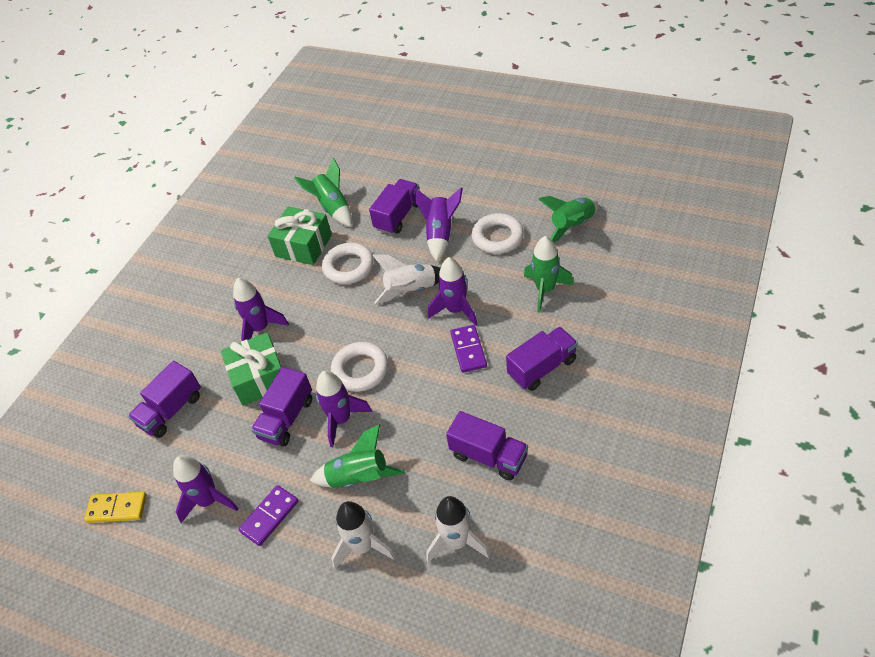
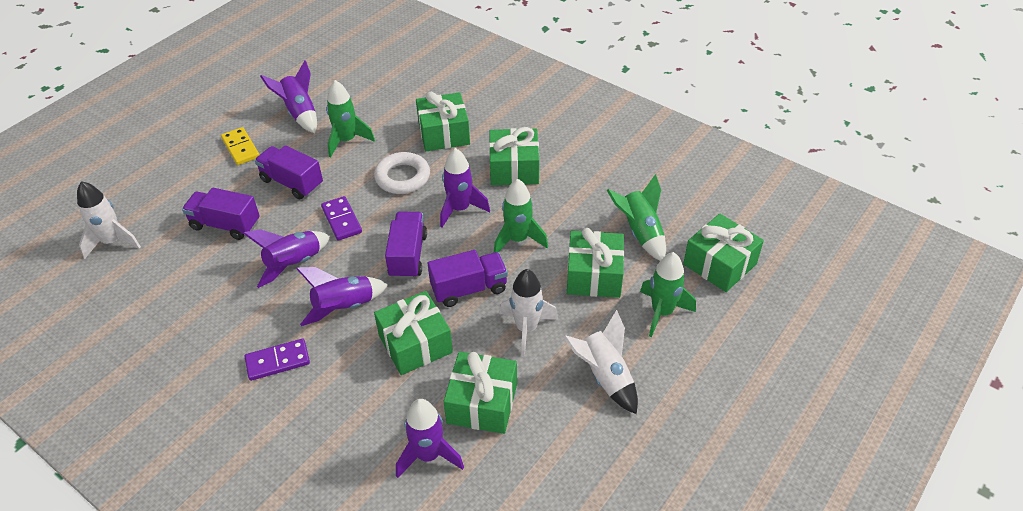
green gift: 2 -> 6
purple truck: 5 -> 4
white ring: 3 -> 1

